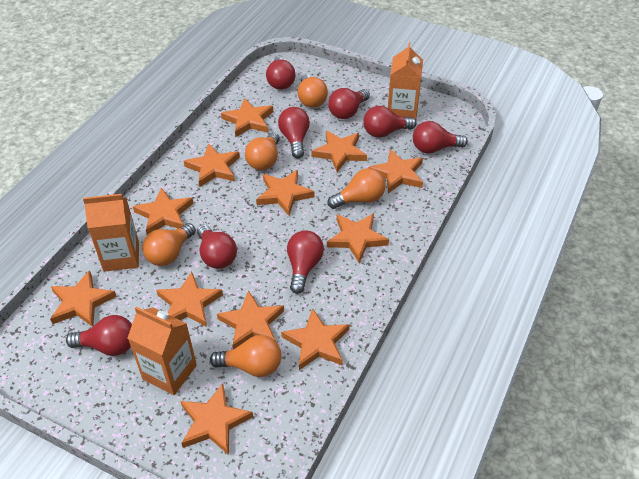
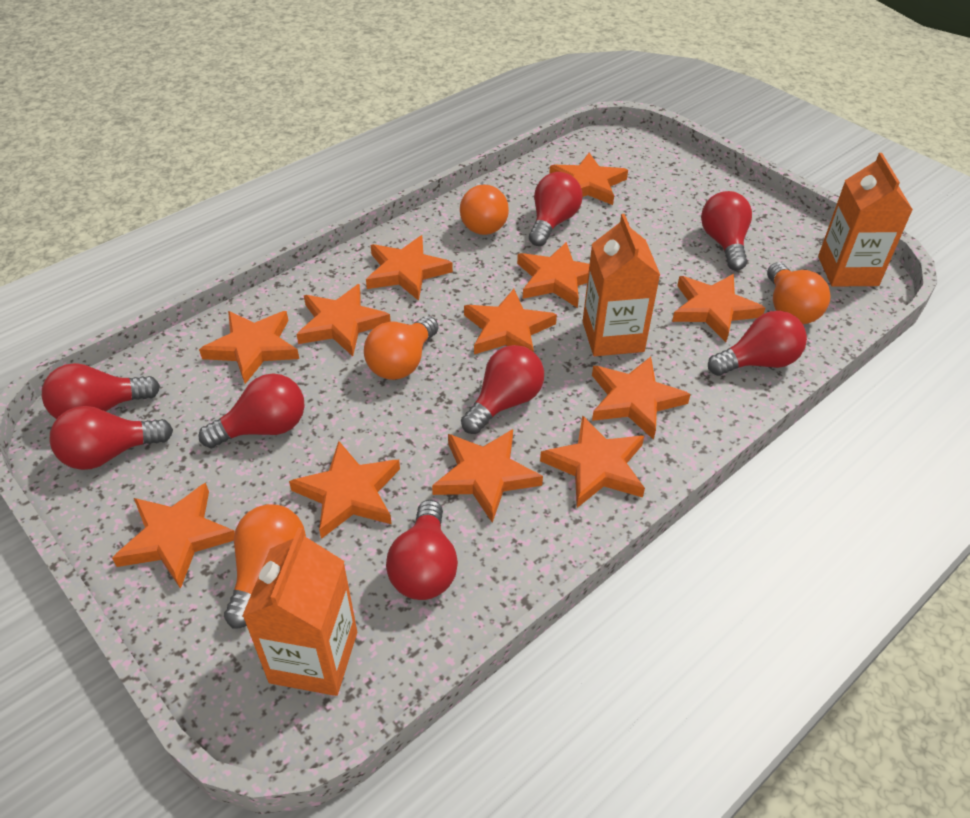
orange light bulb: 5 -> 4

